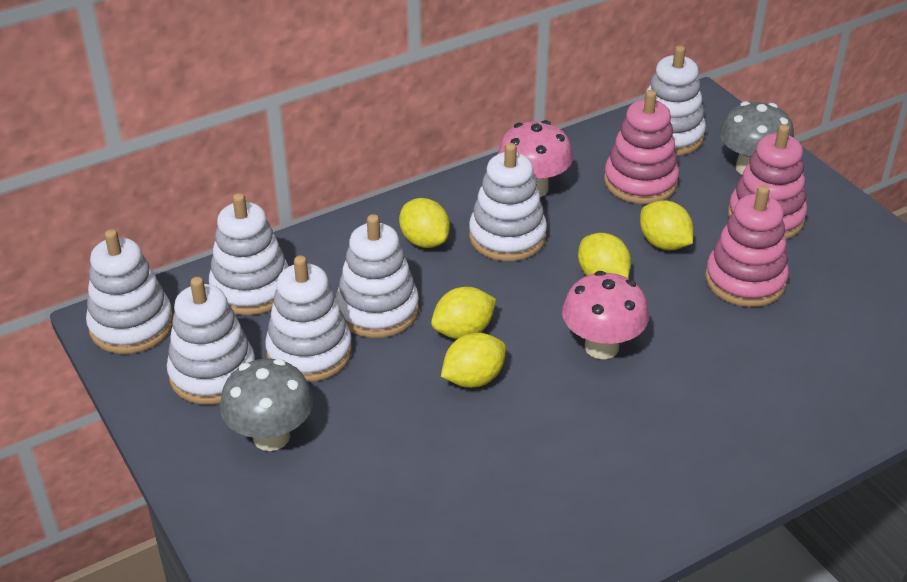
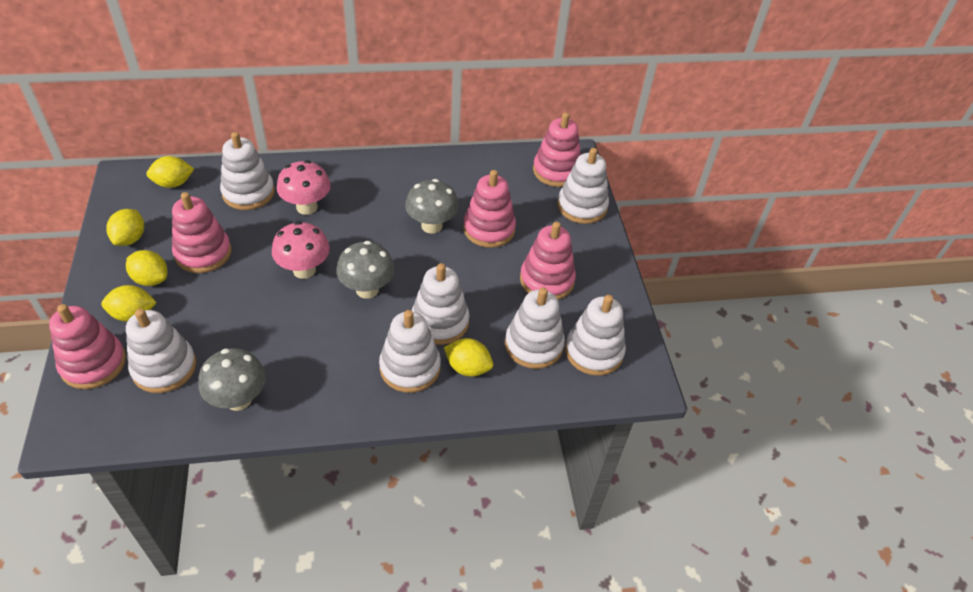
grey mushroom: 2 -> 3
pink stacking toy: 3 -> 5

